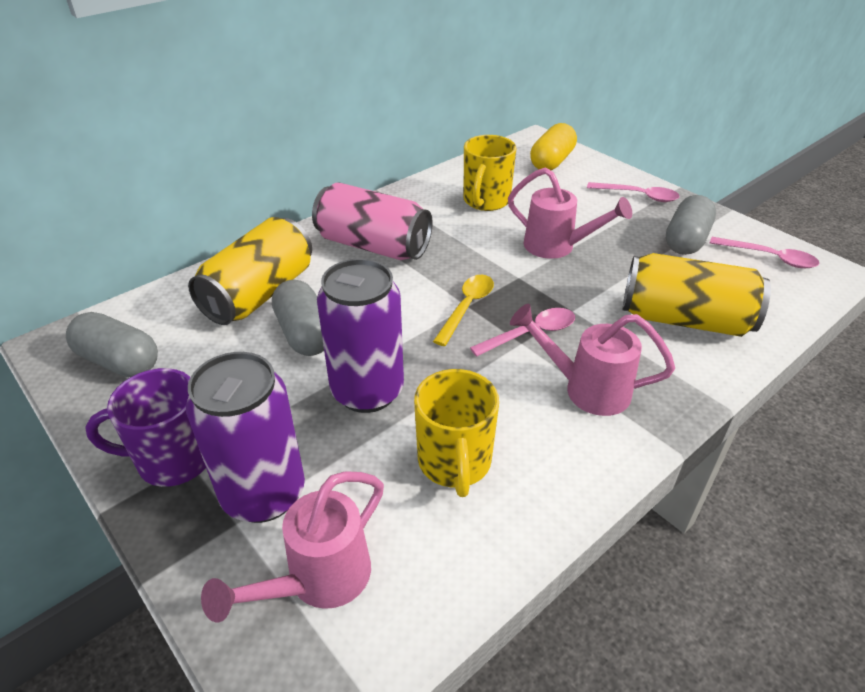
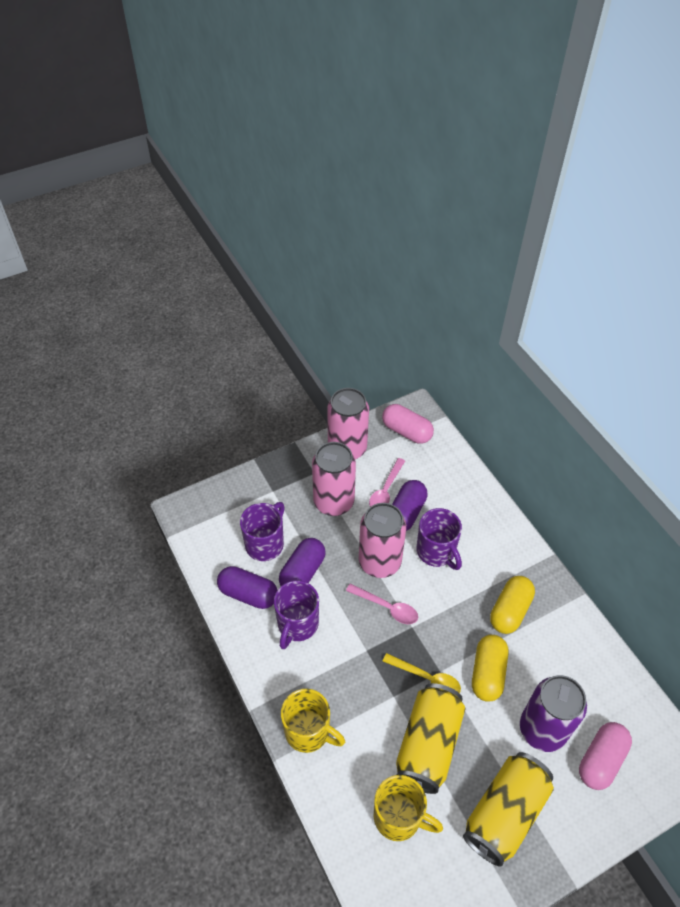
grey capsule: 3 -> 0
pink can: 1 -> 3
pink capsule: 0 -> 2
pink spoon: 3 -> 2
pink watering can: 3 -> 0
purple can: 2 -> 1
purple capsule: 0 -> 3
purple mug: 1 -> 3
yellow capsule: 1 -> 2

